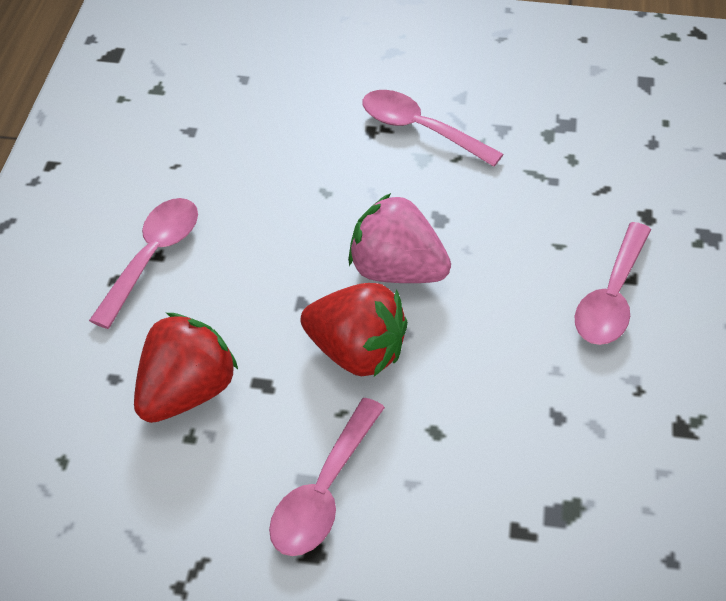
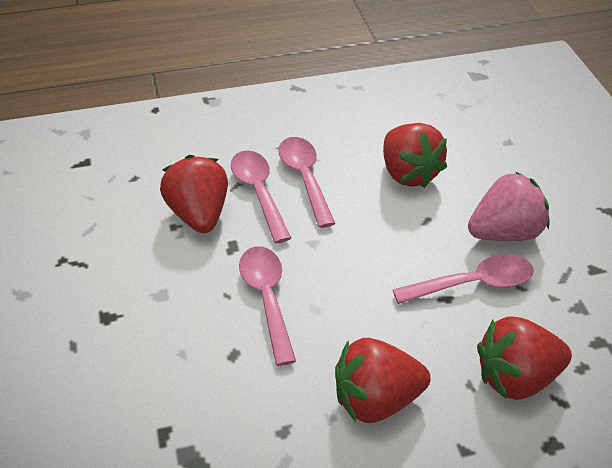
red strawberry: 2 -> 4

